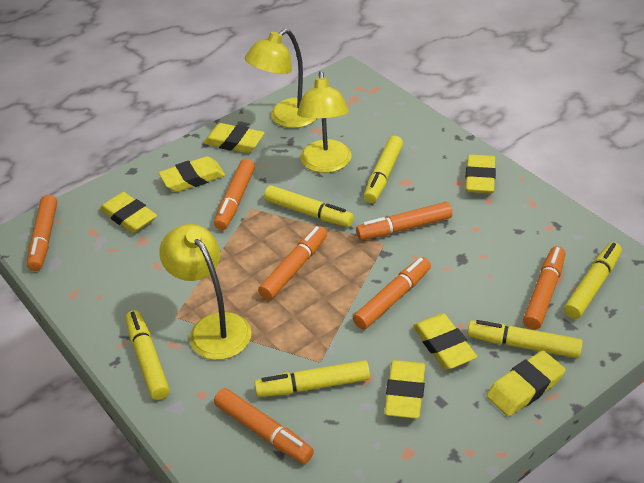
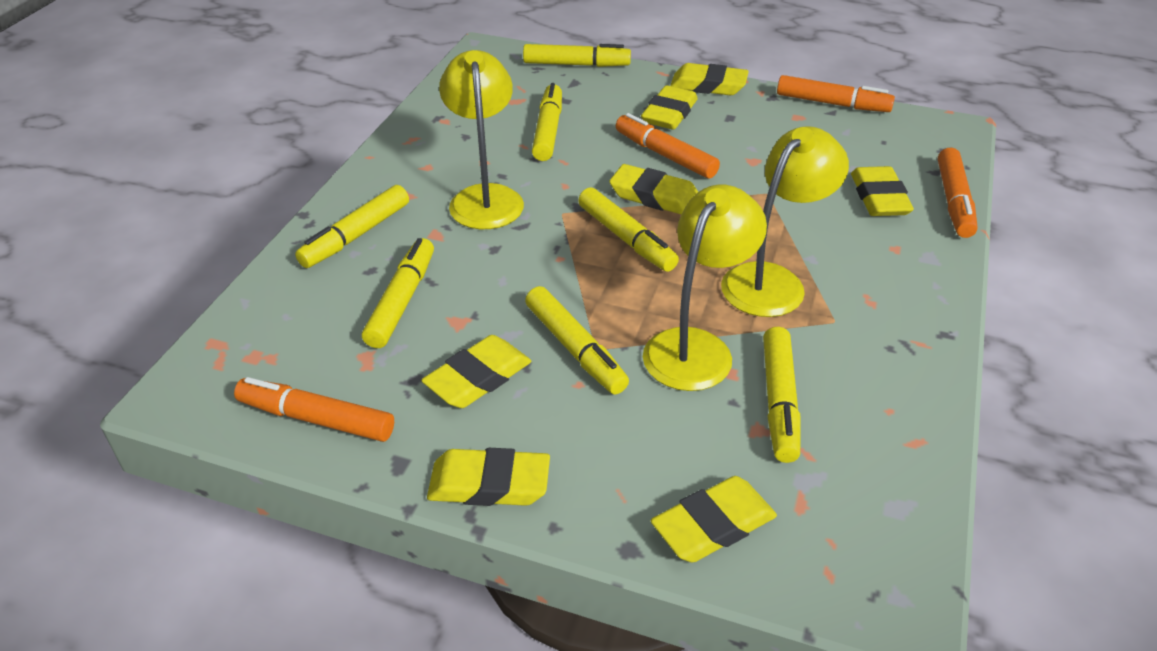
orange marker: 7 -> 4
yellow marker: 6 -> 7

